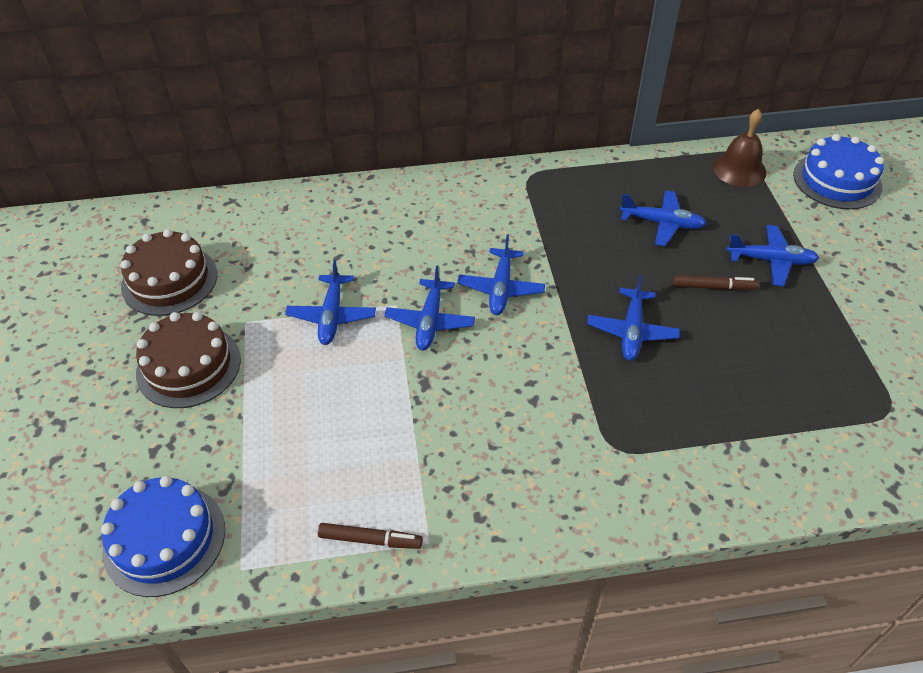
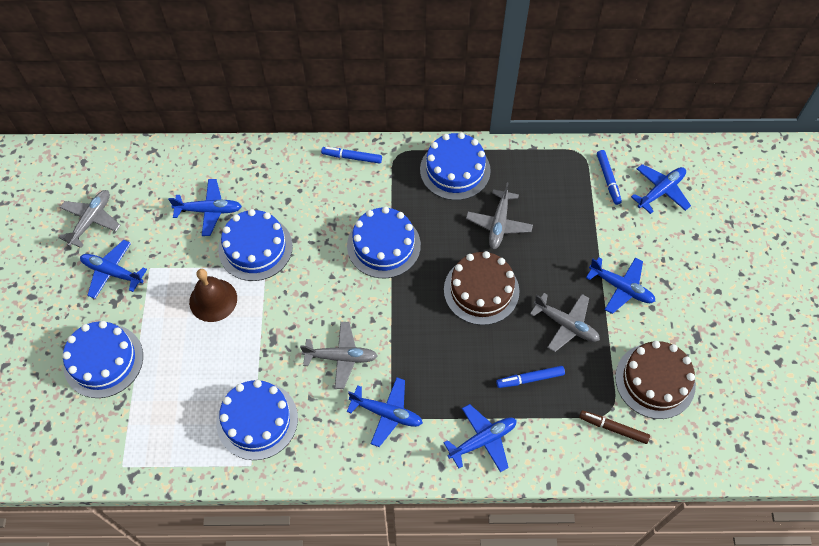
blue cake: 2 -> 5
blue marker: 0 -> 3
brown marker: 2 -> 1
grey plane: 0 -> 4

